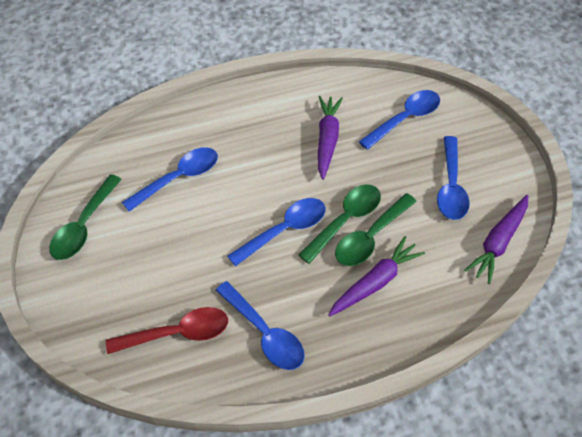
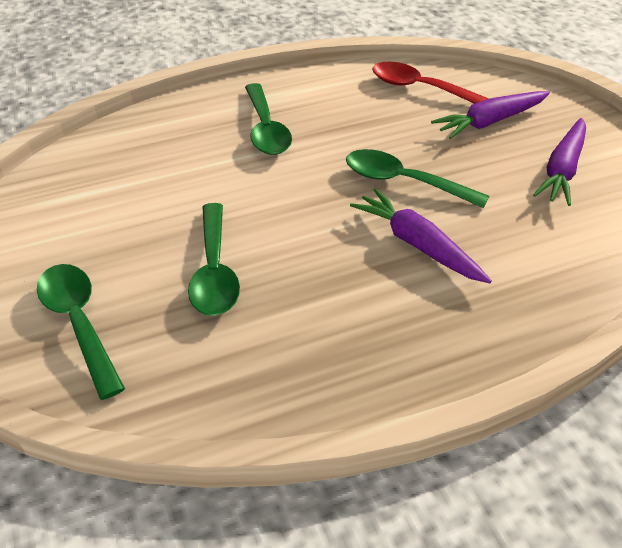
blue spoon: 5 -> 0
green spoon: 3 -> 4

